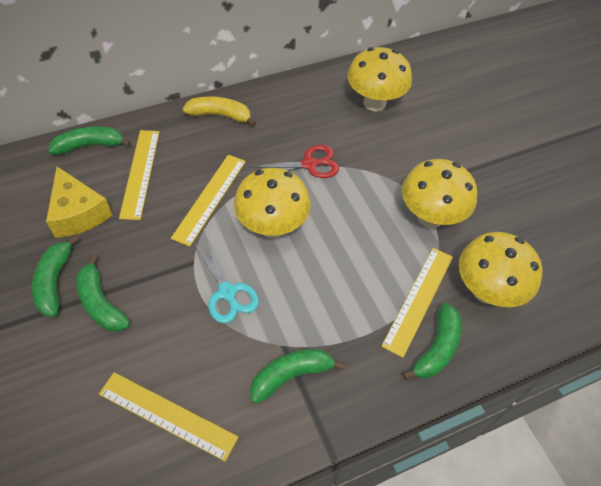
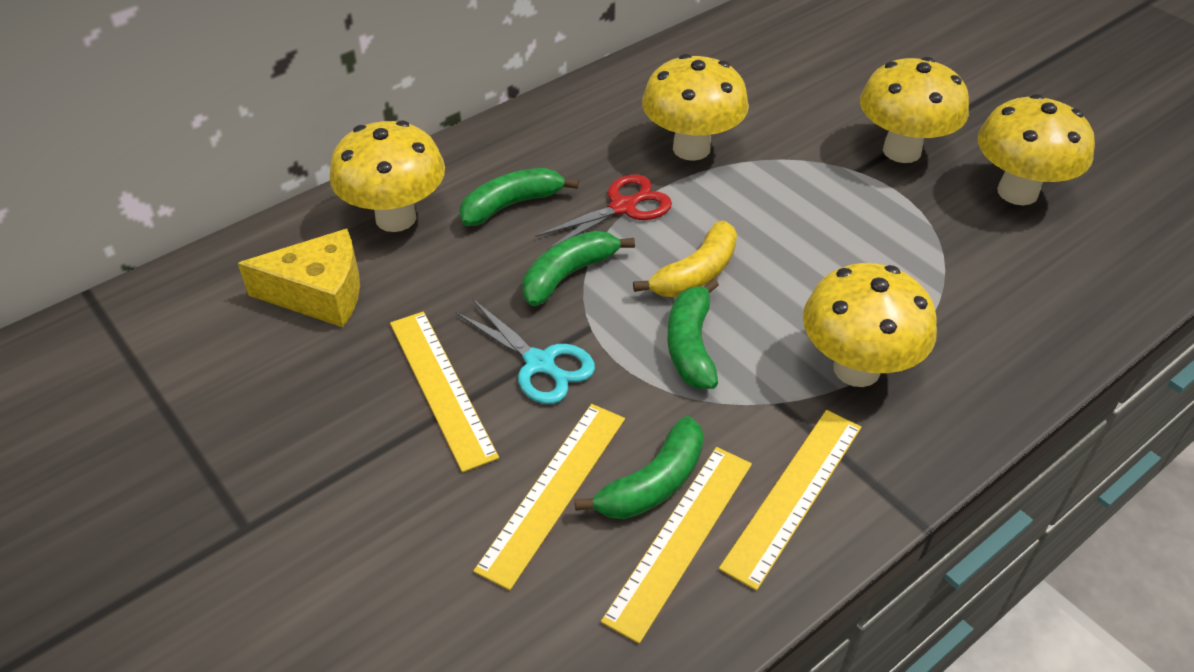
green banana: 5 -> 4
yellow mushroom: 4 -> 5

